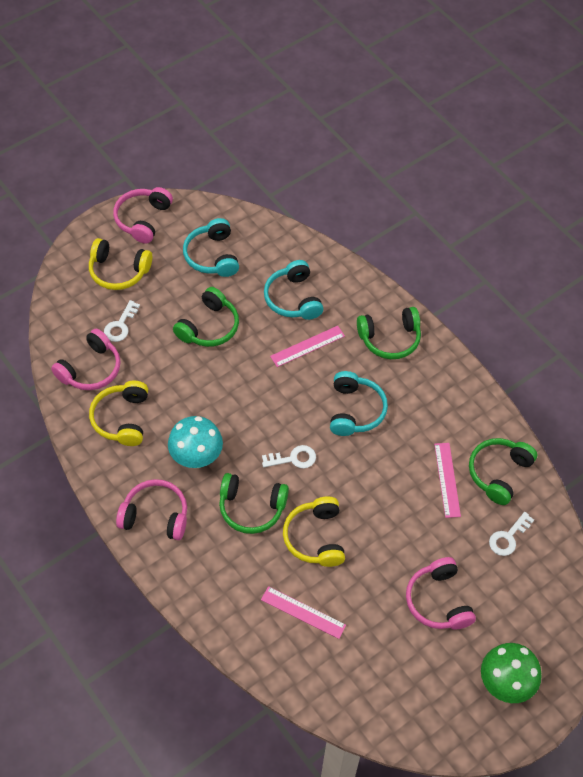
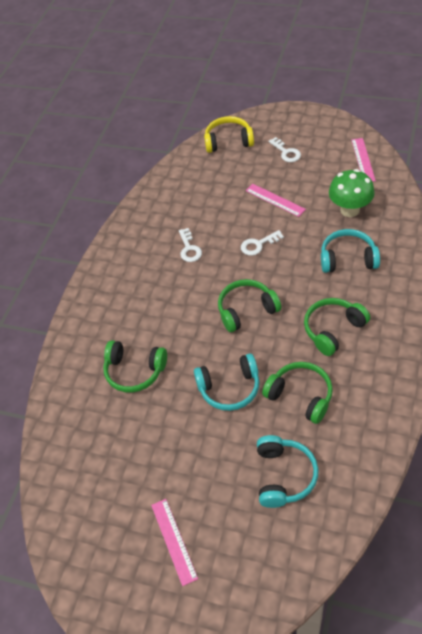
pink headphones: 4 -> 0
turquoise mushroom: 1 -> 0
yellow headphones: 3 -> 1

